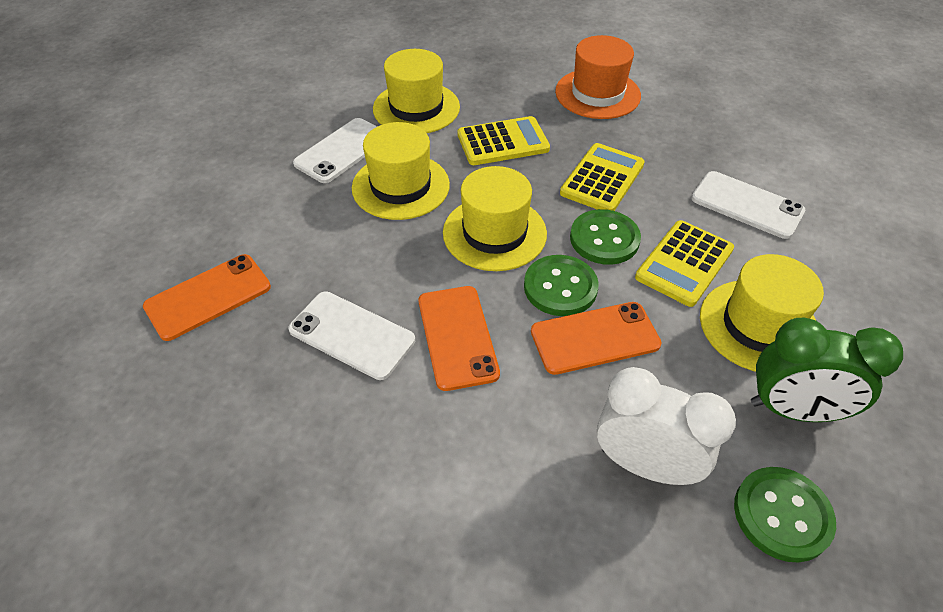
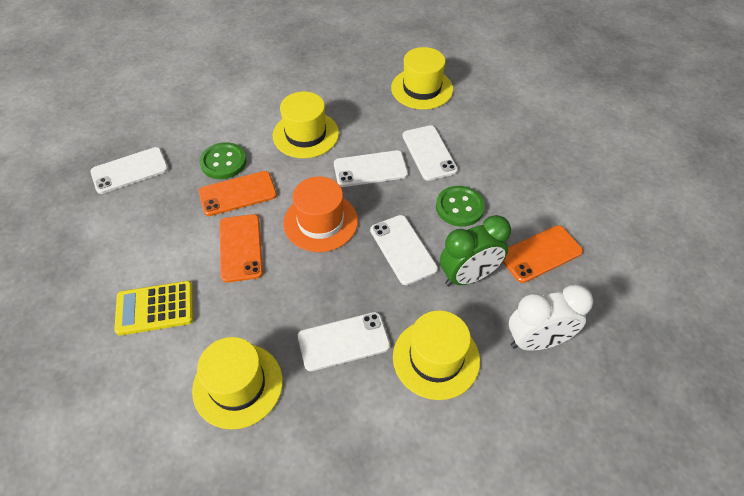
green button: 3 -> 2
white phone: 3 -> 5
yellow calculator: 3 -> 1

